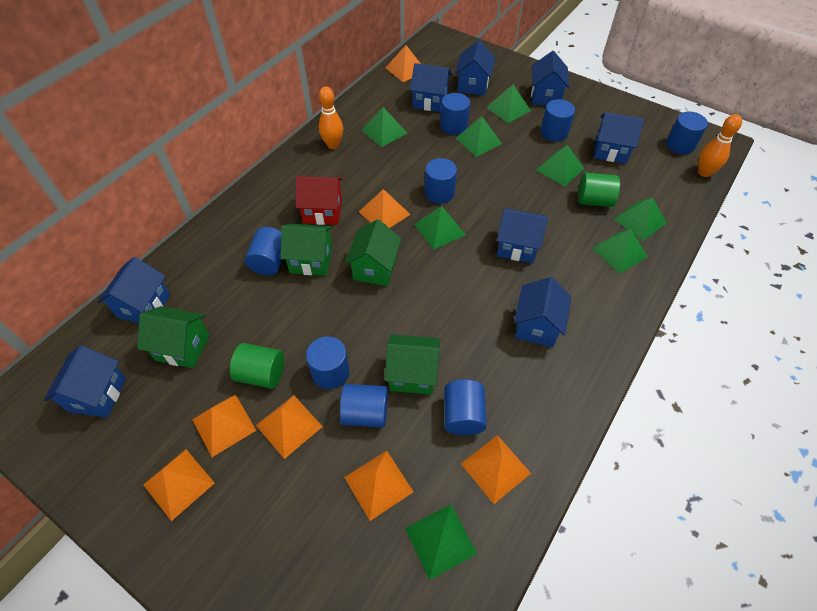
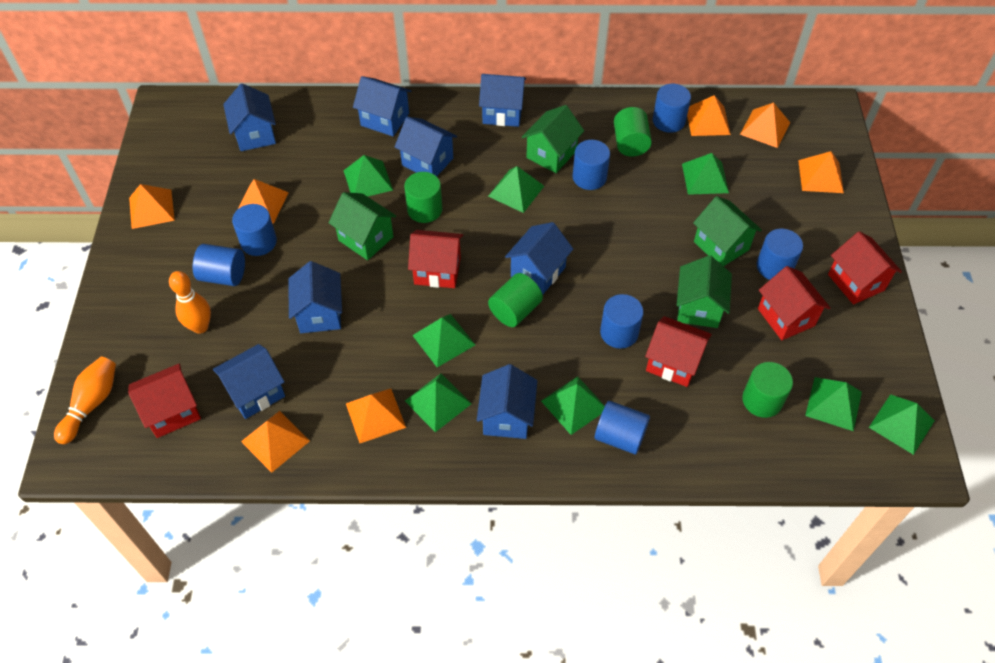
blue cylinder: 8 -> 7
green cylinder: 2 -> 4
red house: 1 -> 5

